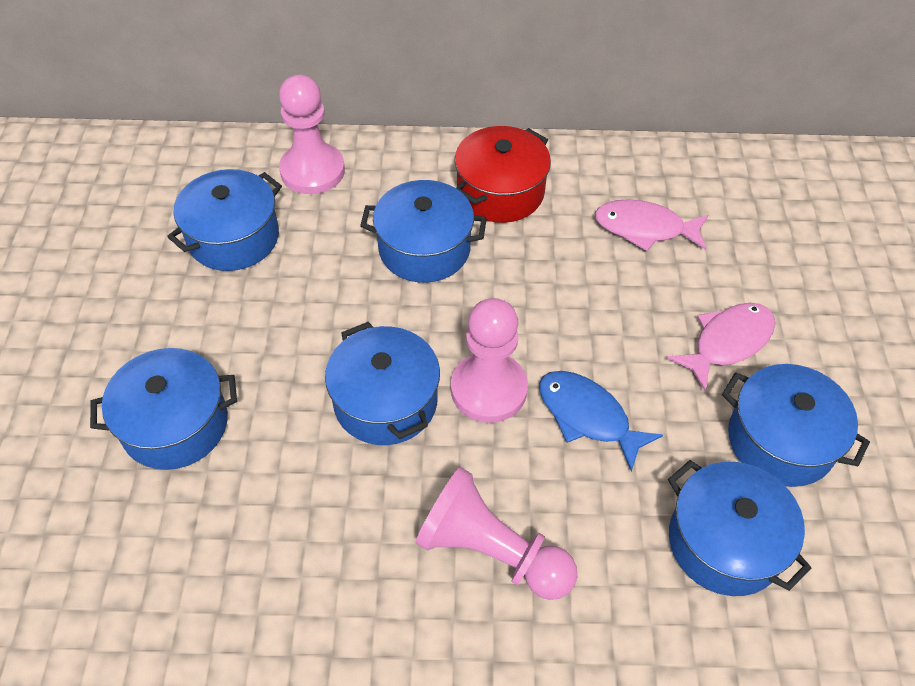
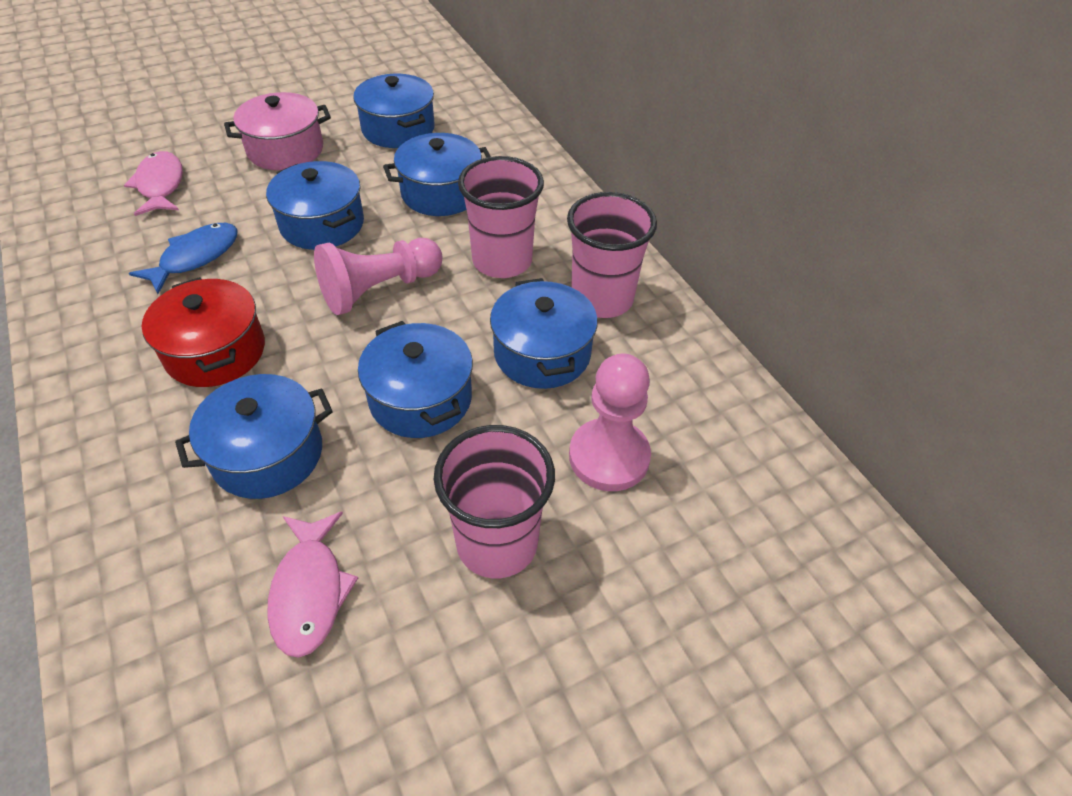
pink cup: 0 -> 3
pink pawn: 3 -> 2
pink pot: 0 -> 1

